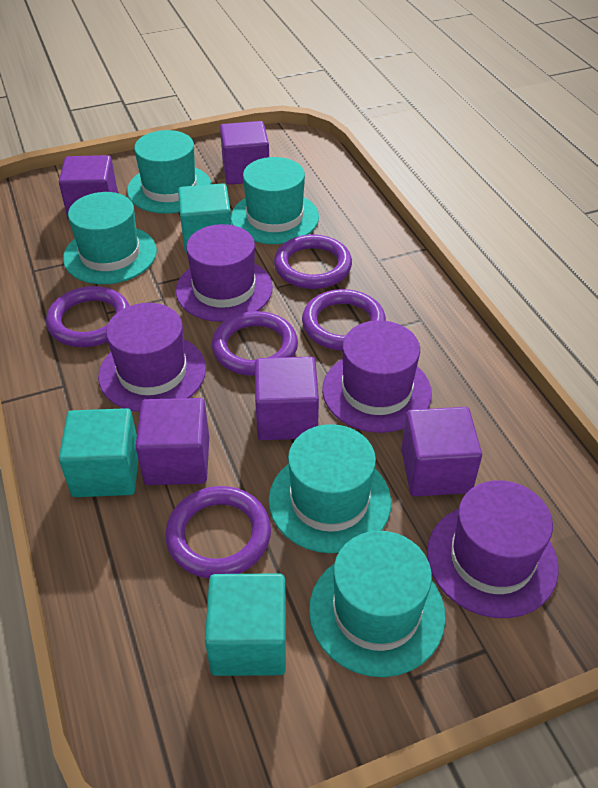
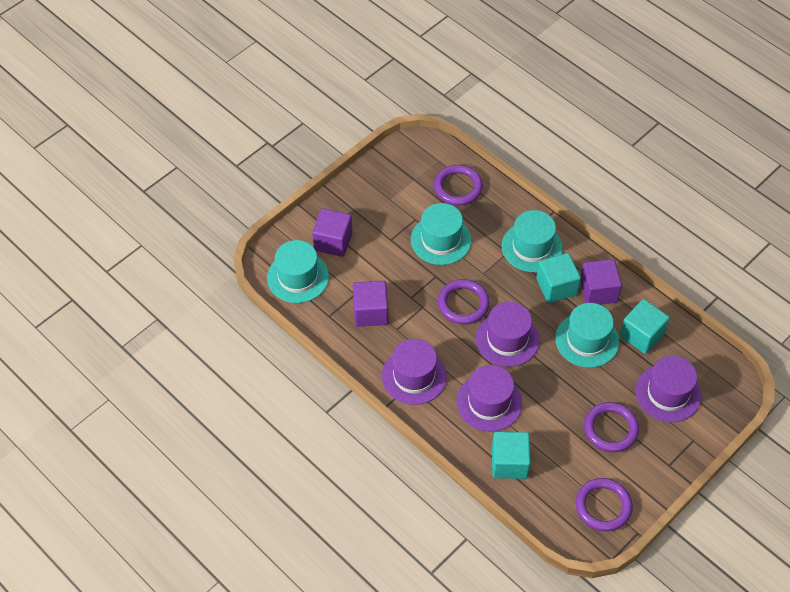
purple cube: 5 -> 3
purple ring: 5 -> 4
turquoise hat: 5 -> 4

